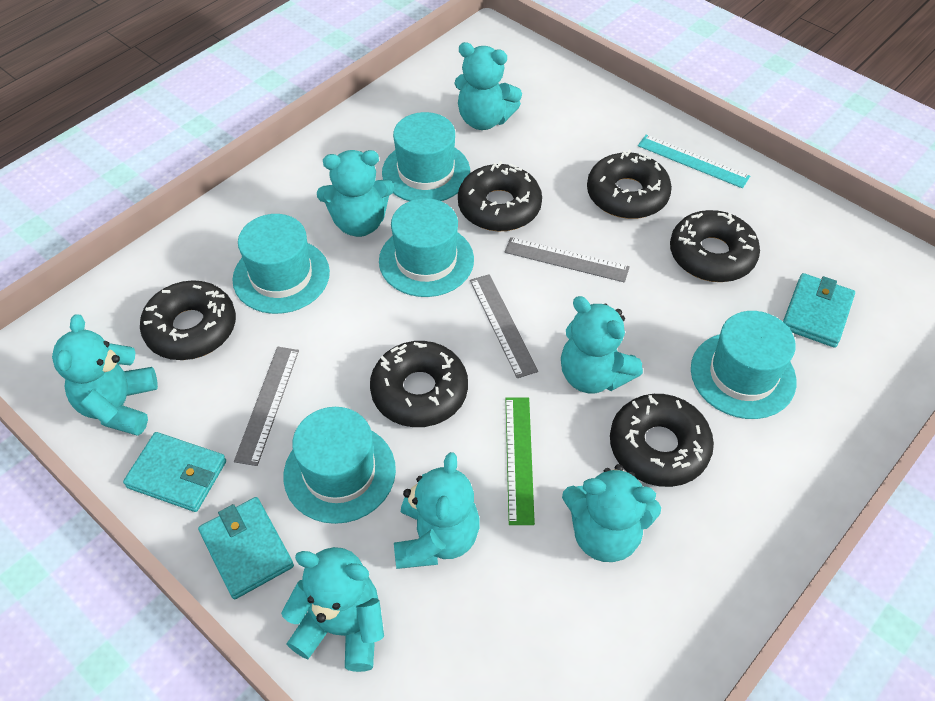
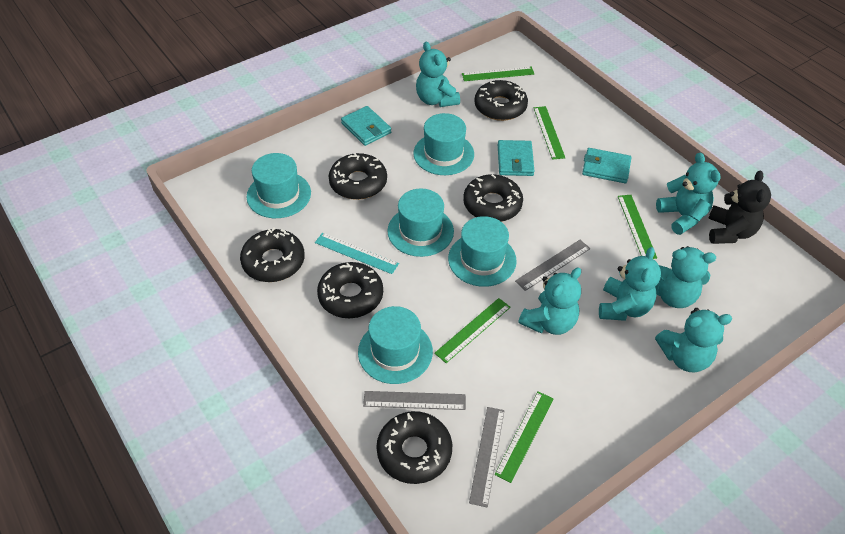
black teddy bear: 0 -> 1
green ruler: 1 -> 5
turquoise teddy bear: 7 -> 6

